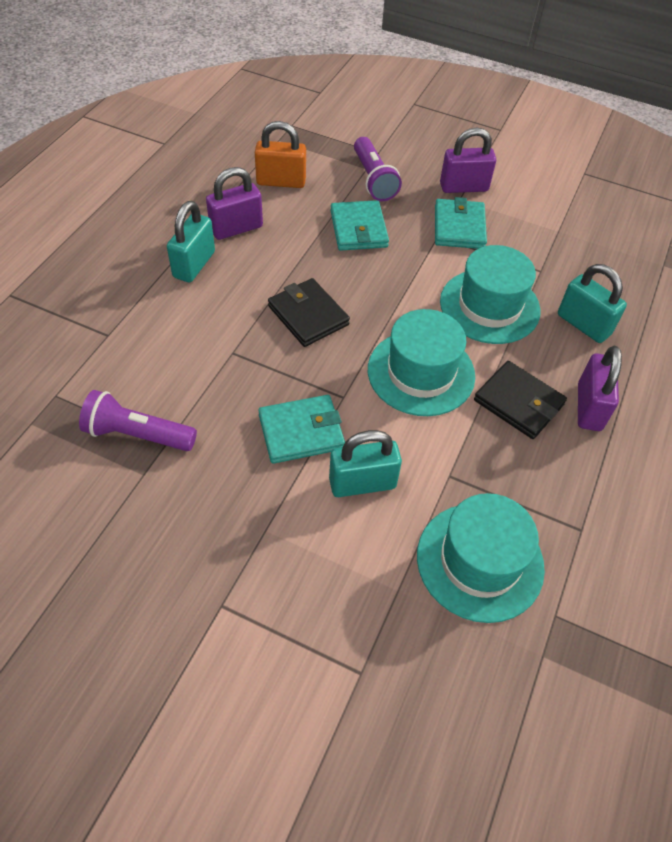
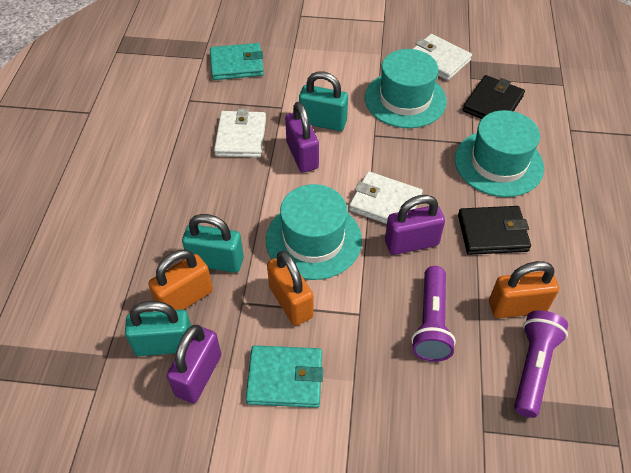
orange padlock: 1 -> 3
turquoise wallet: 3 -> 2
white wallet: 0 -> 3

